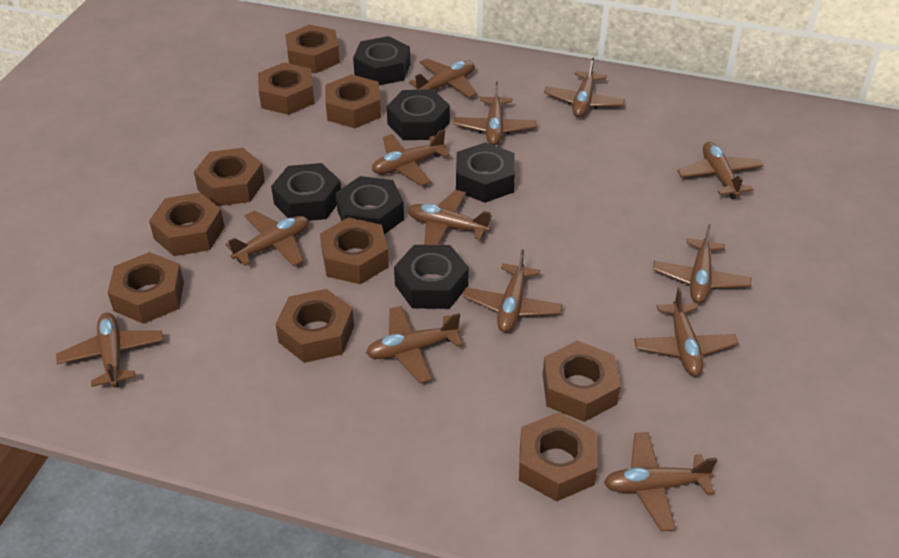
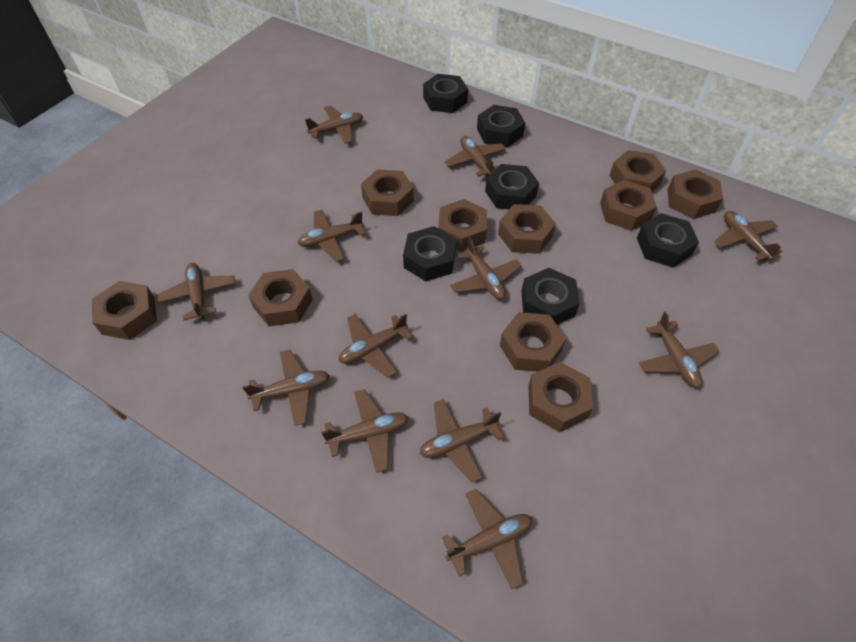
brown plane: 13 -> 12

